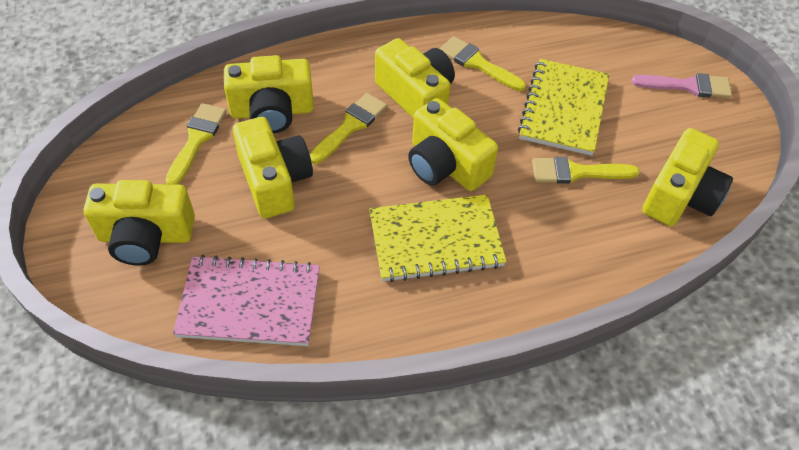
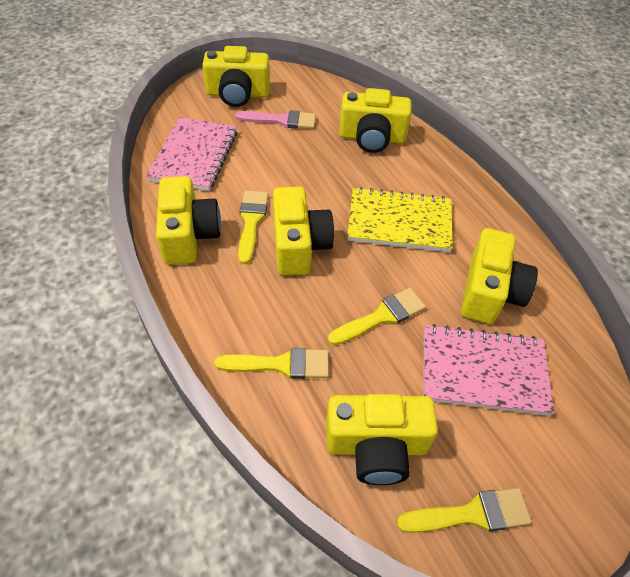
pink notebook: 1 -> 2
yellow notebook: 2 -> 1

